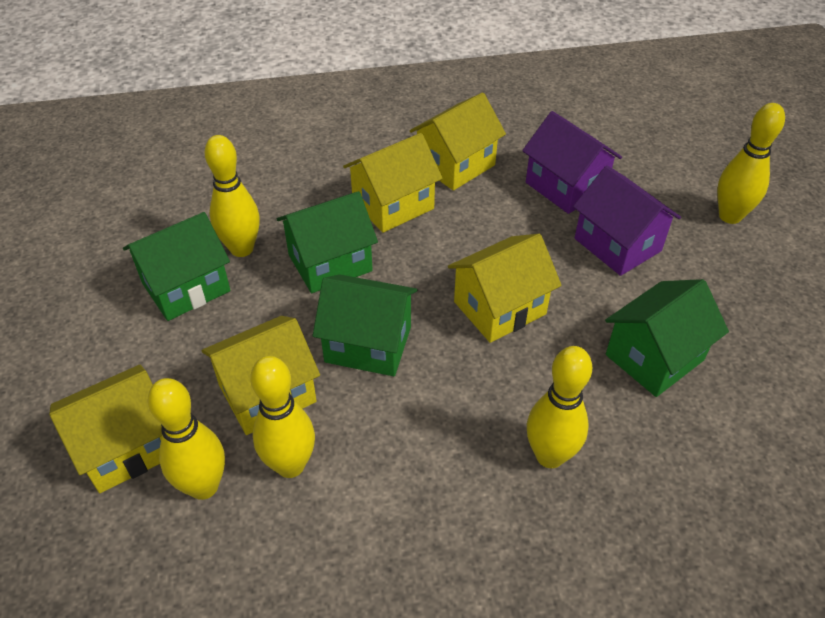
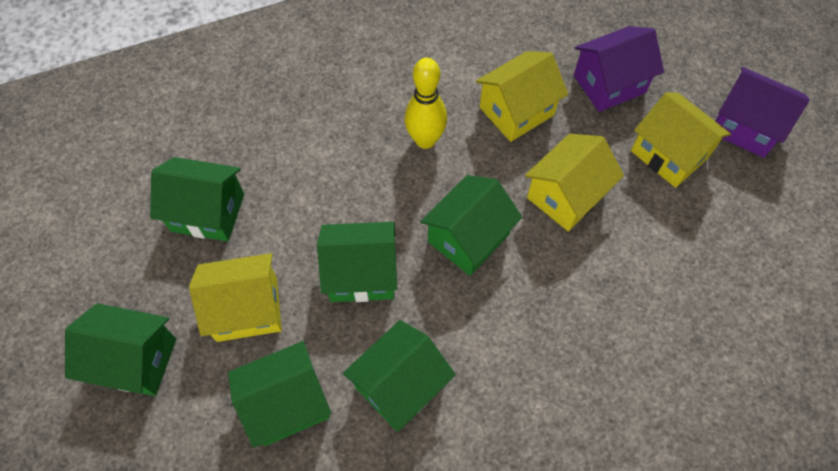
green house: 4 -> 6
yellow bowling pin: 5 -> 1
yellow house: 5 -> 4

